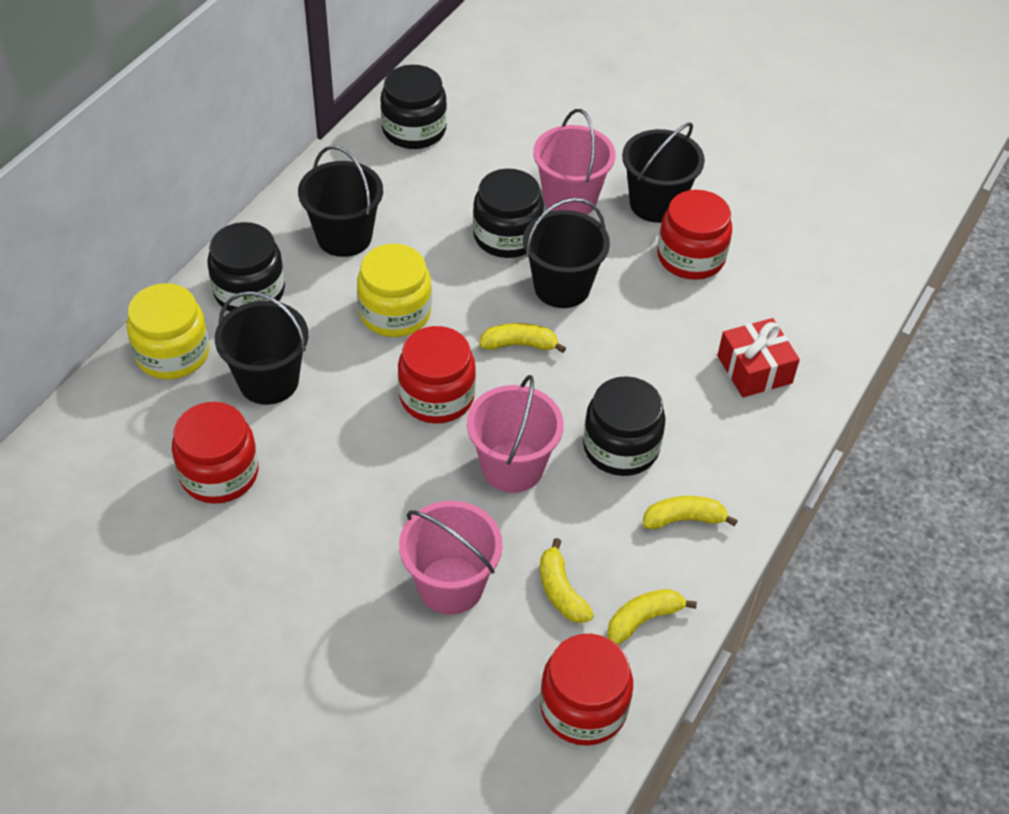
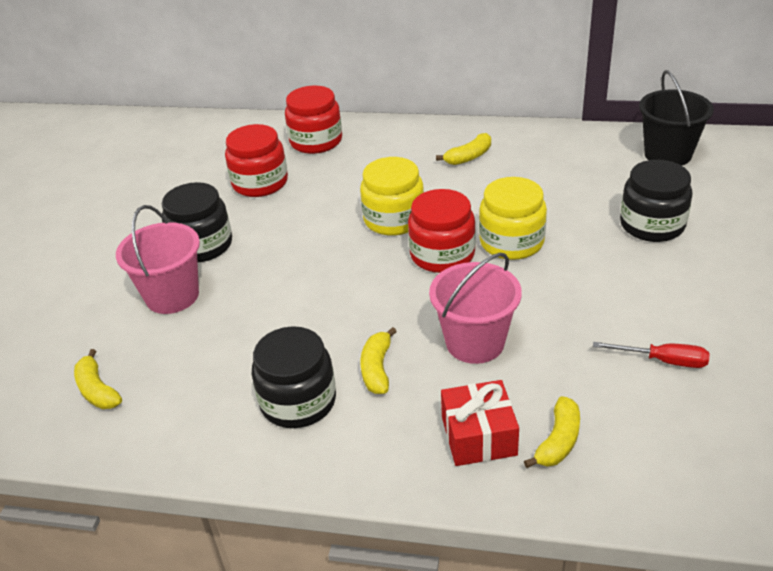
black bucket: 4 -> 1
black jar: 4 -> 3
pink bucket: 3 -> 2
red jar: 4 -> 3
red screwdriver: 0 -> 1

